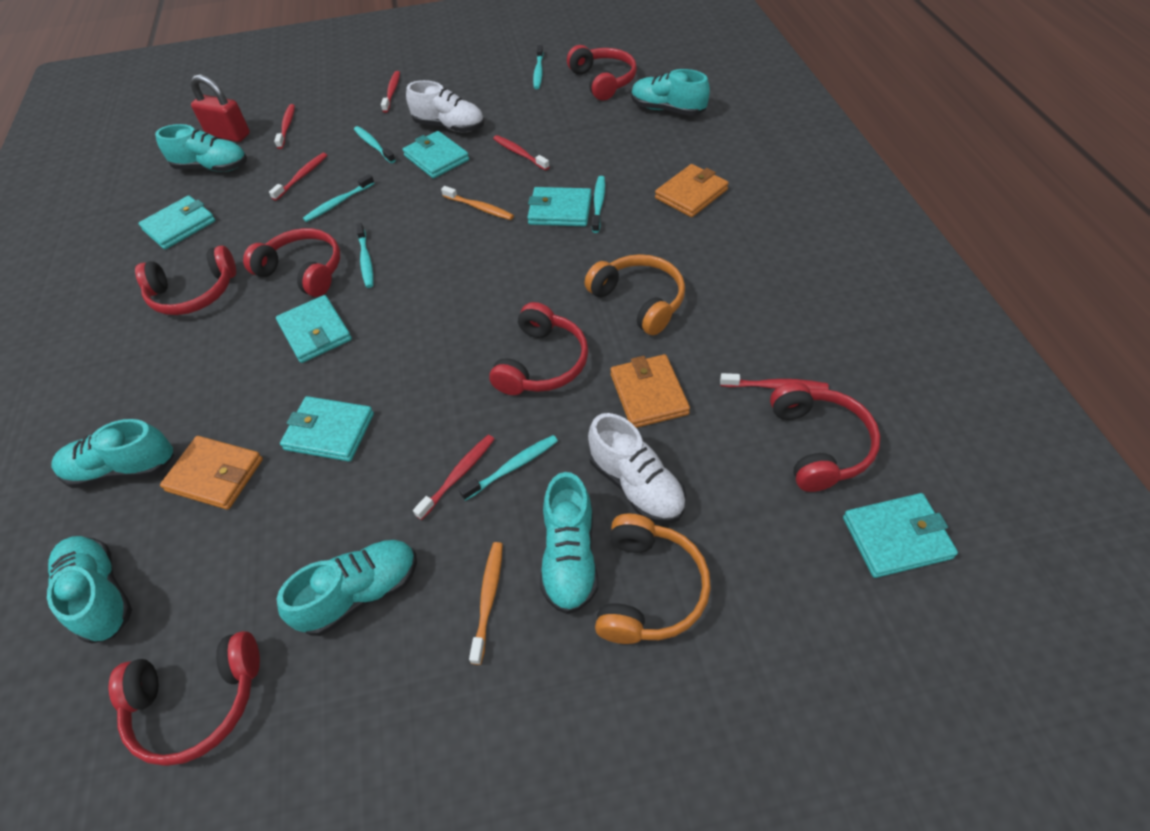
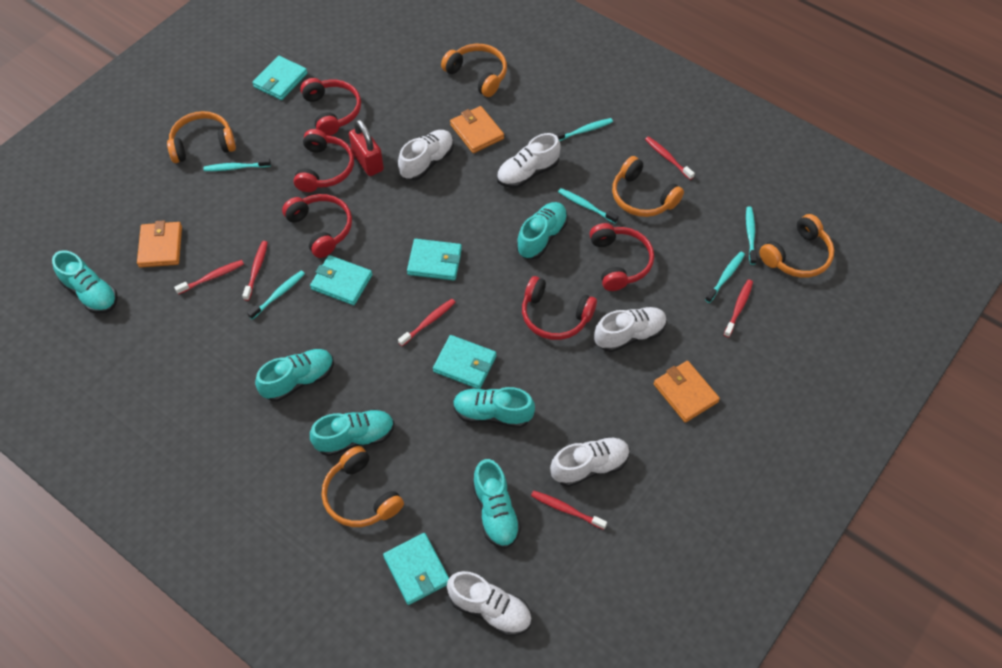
orange headphones: 2 -> 5
orange toothbrush: 2 -> 0
red headphones: 6 -> 5
turquoise wallet: 6 -> 5
white shoe: 2 -> 5

